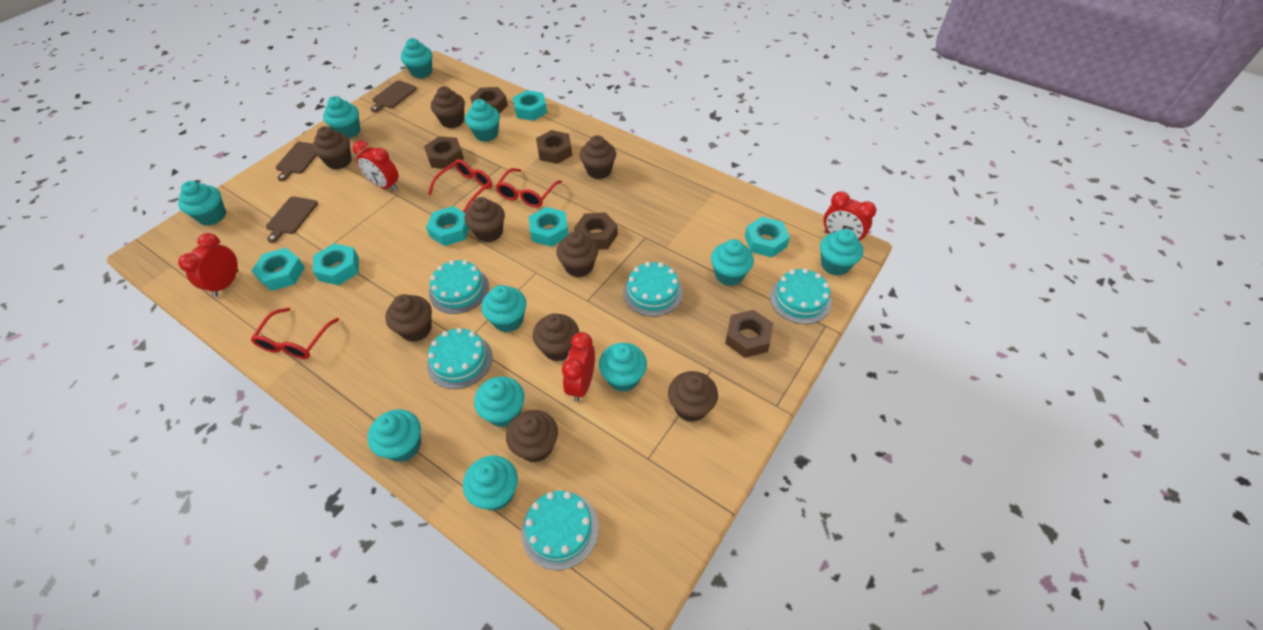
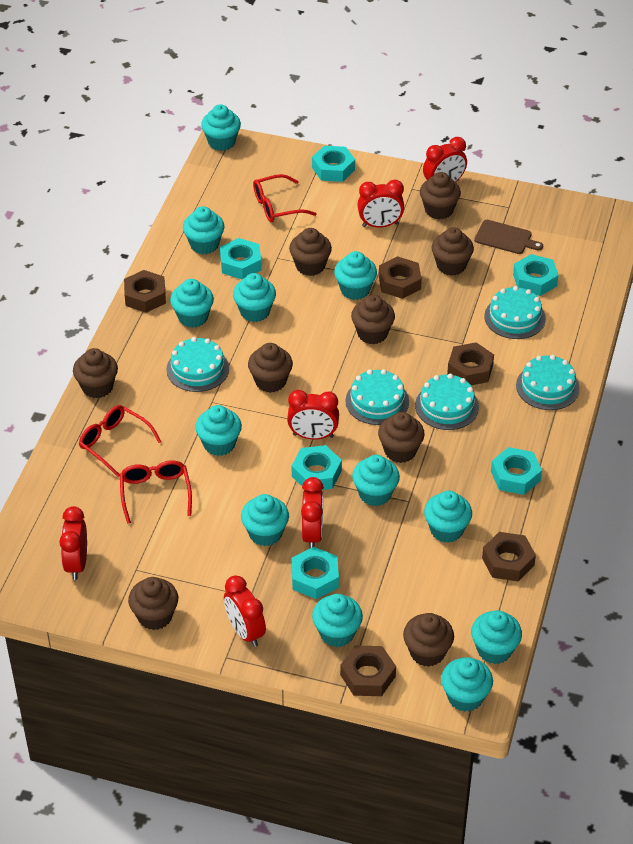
brown cutting board: 3 -> 1
red clock: 4 -> 6
turquoise cupcake: 11 -> 12

